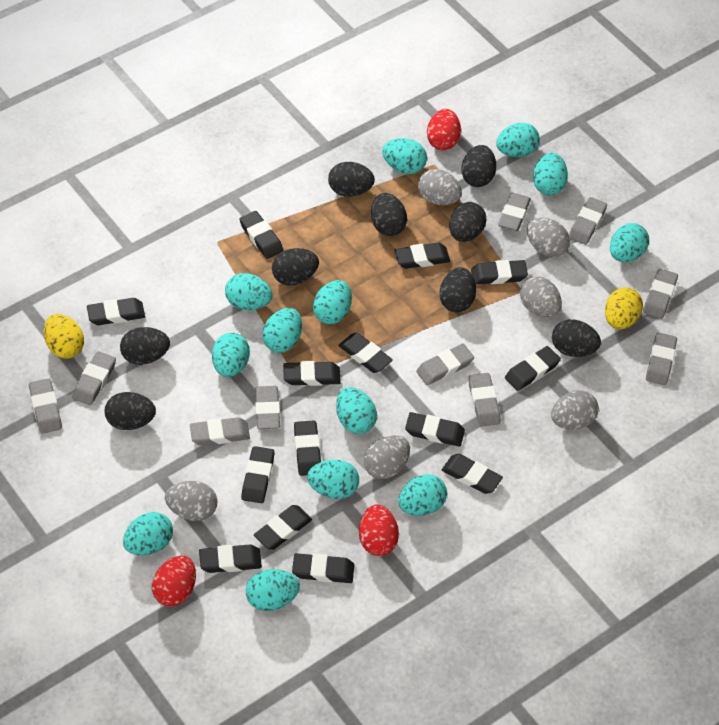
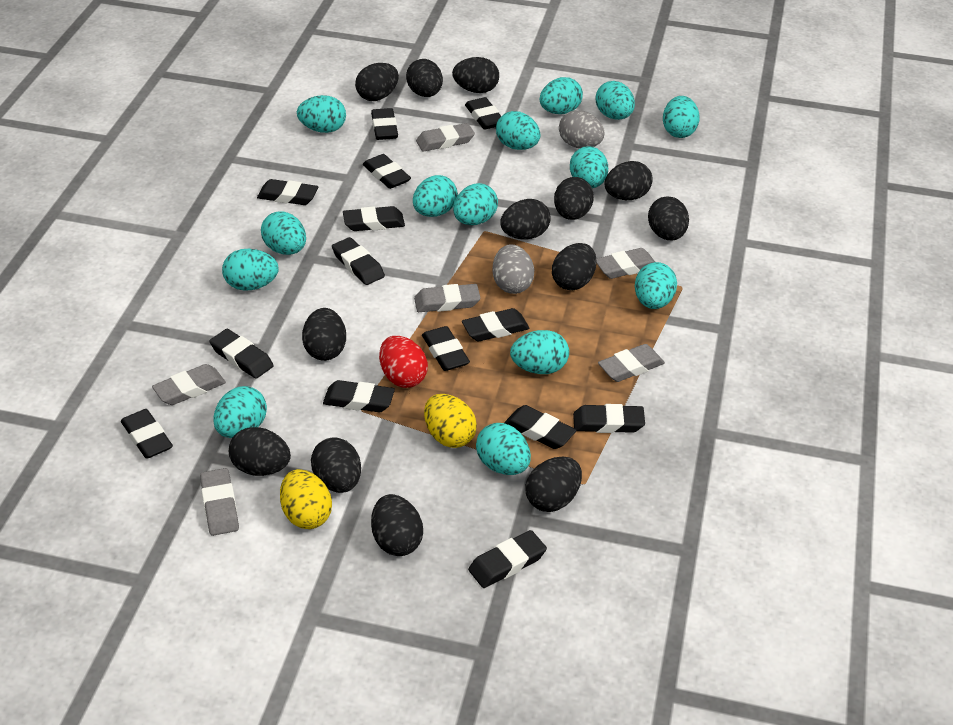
black egg: 9 -> 13
grey egg: 6 -> 2
grey eraser: 10 -> 6
red egg: 3 -> 1
turquoise egg: 13 -> 14

